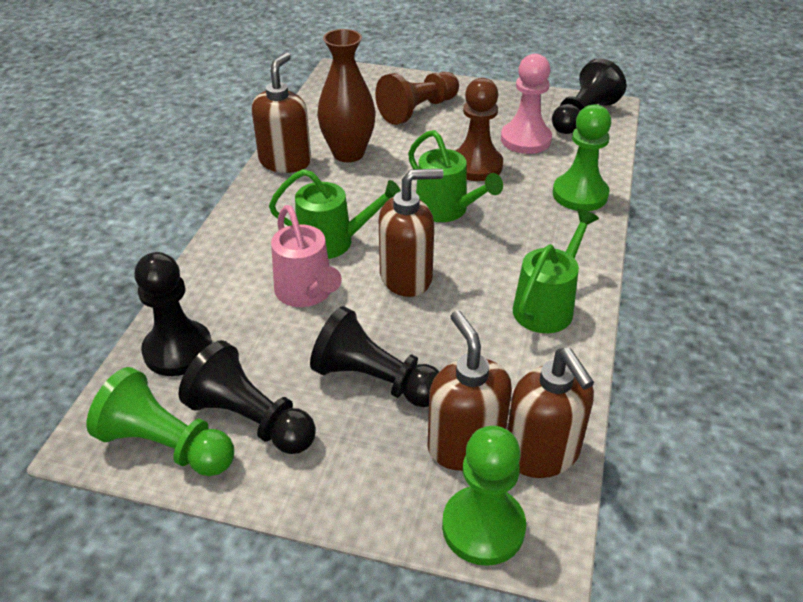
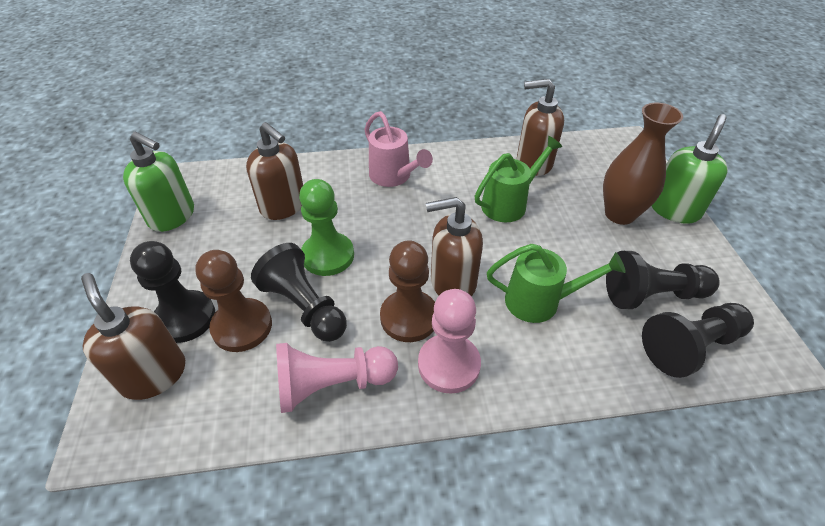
green pawn: 3 -> 1
green soap dispenser: 0 -> 2
green watering can: 3 -> 2
pink pawn: 1 -> 2

